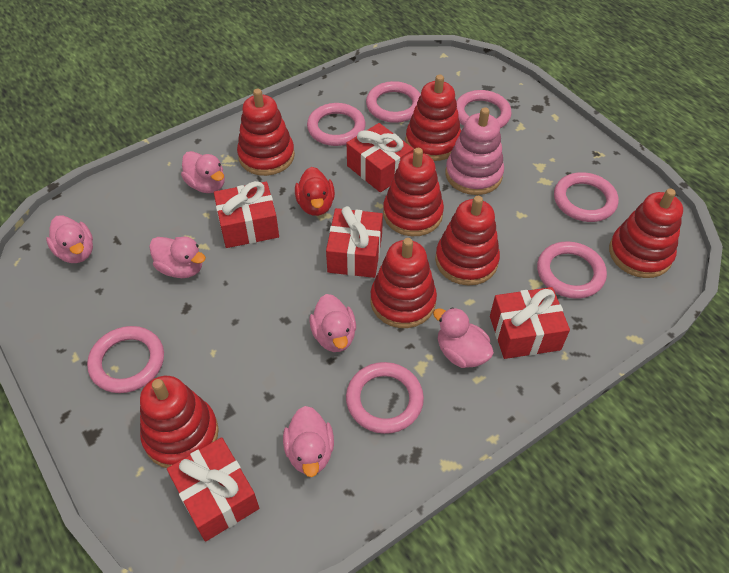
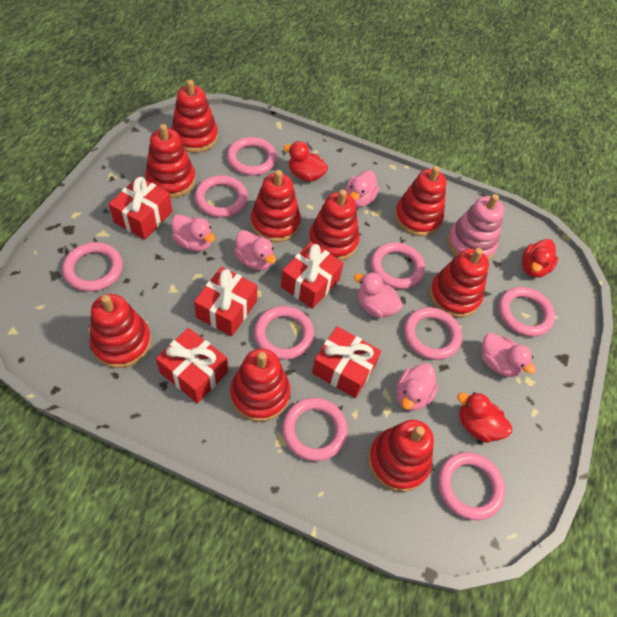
pink ring: 7 -> 9
red duck: 1 -> 3
red stacking toy: 7 -> 9

